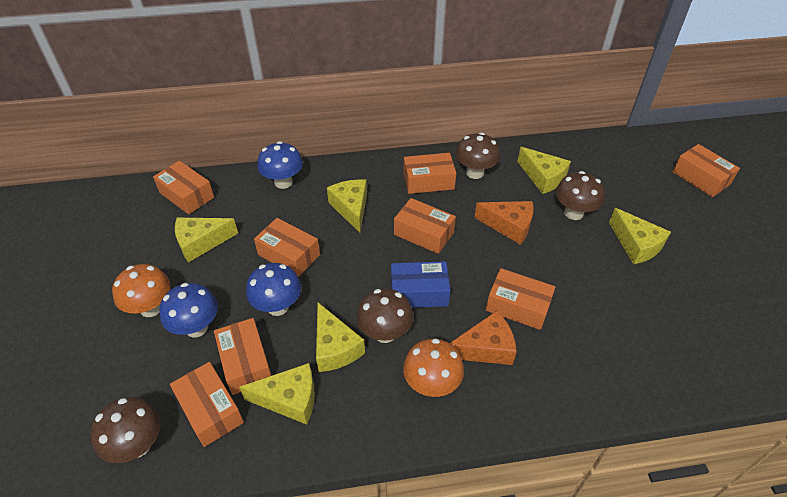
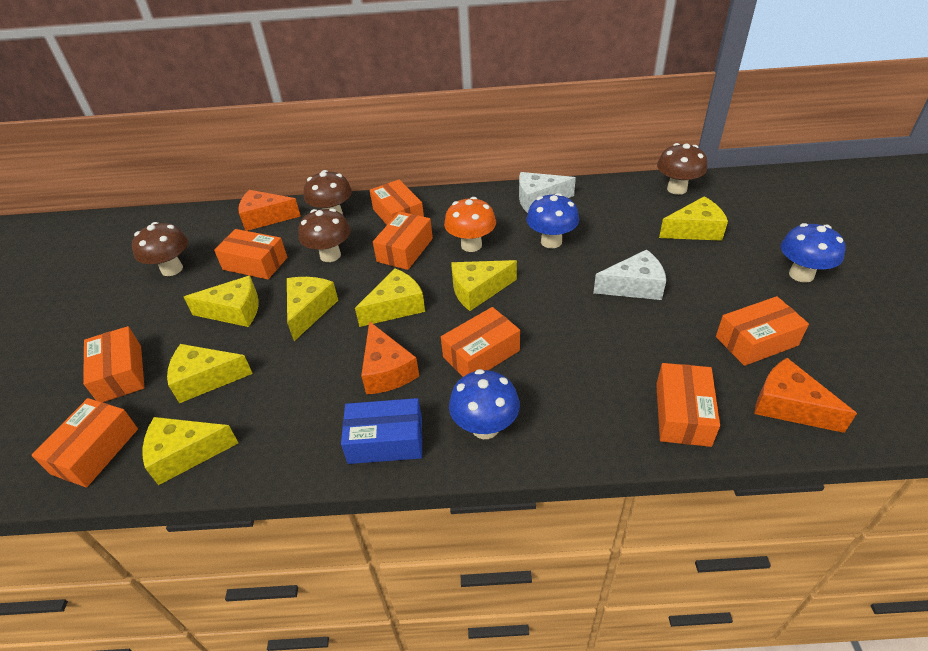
orange cheese: 2 -> 3
orange mushroom: 2 -> 1
white cheese: 0 -> 2
yellow cheese: 6 -> 7

